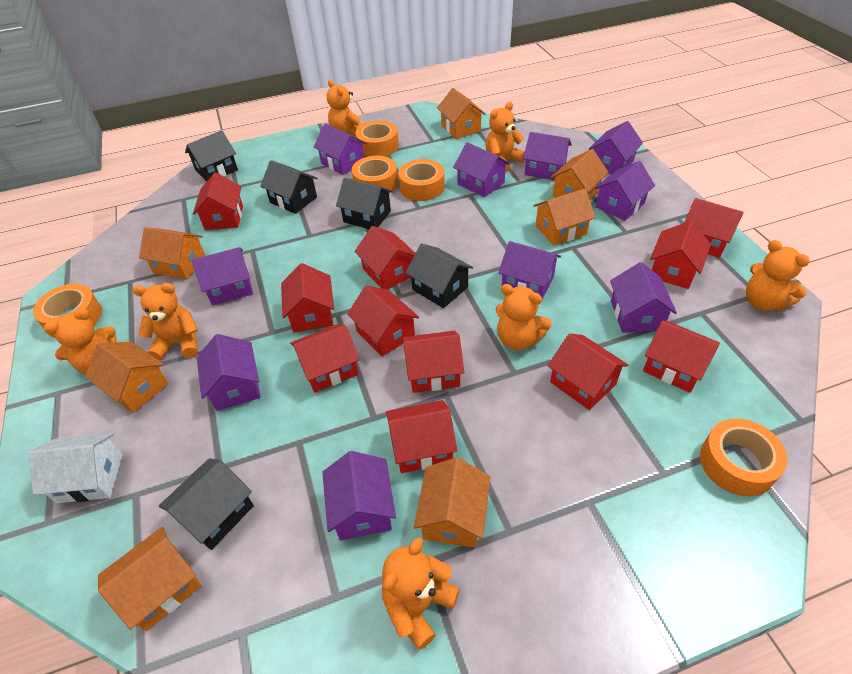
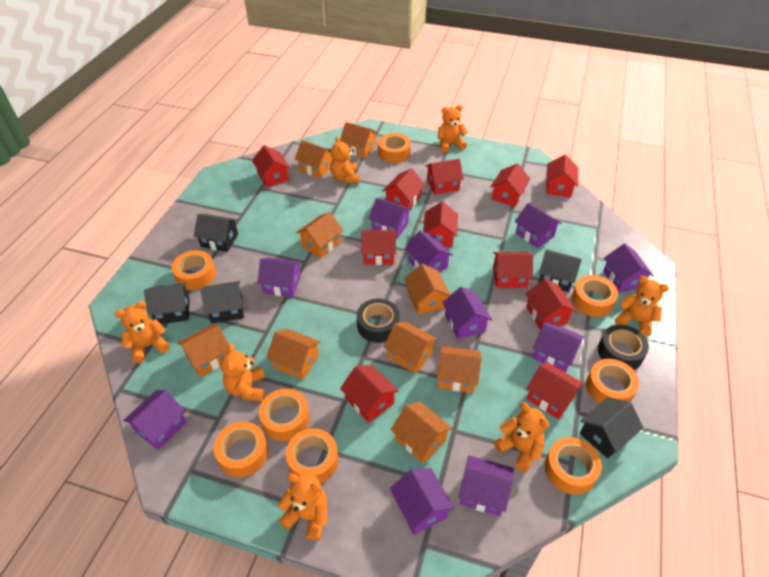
black tape: 0 -> 2
orange house: 7 -> 9
orange tape: 5 -> 8
white house: 1 -> 0

